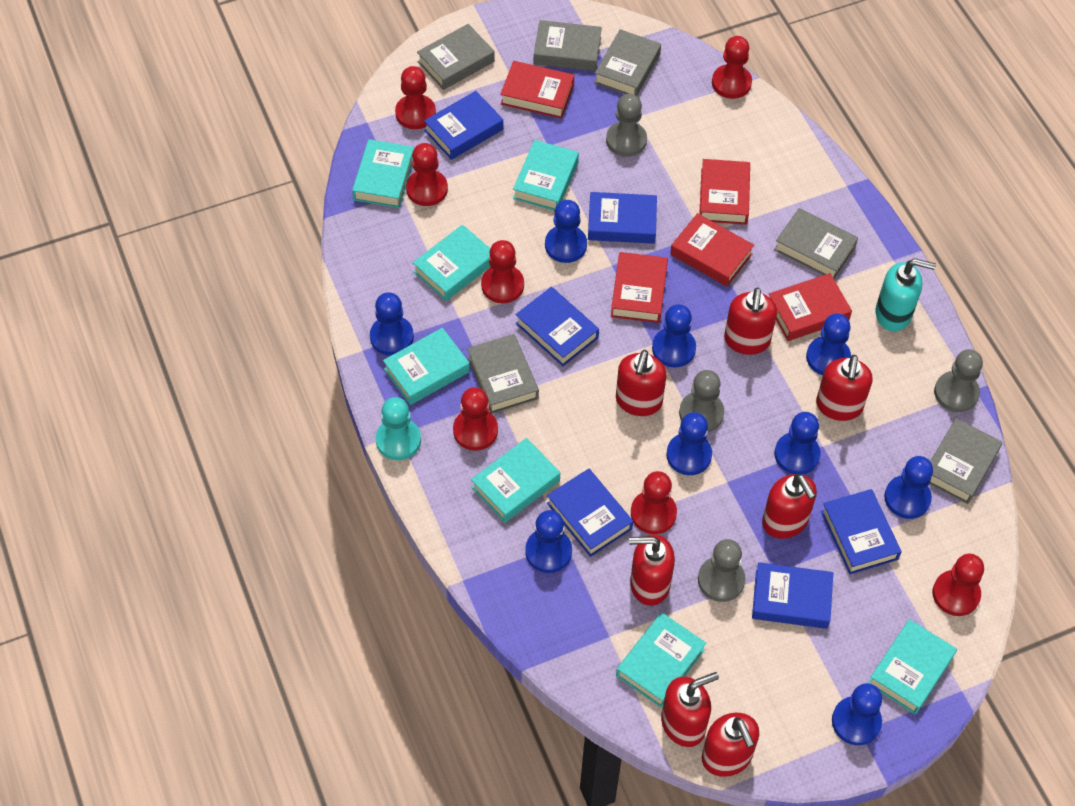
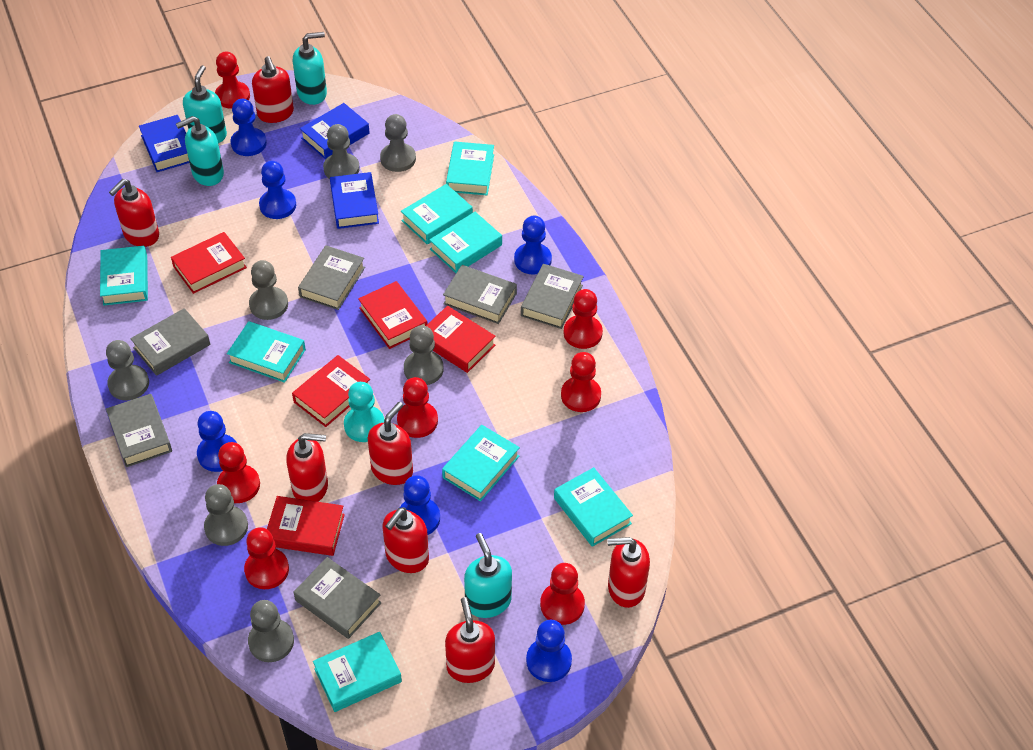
blue book: 6 -> 3
blue pawn: 9 -> 6
grey pawn: 4 -> 7
turquoise book: 7 -> 8
turquoise soap dispenser: 1 -> 4

